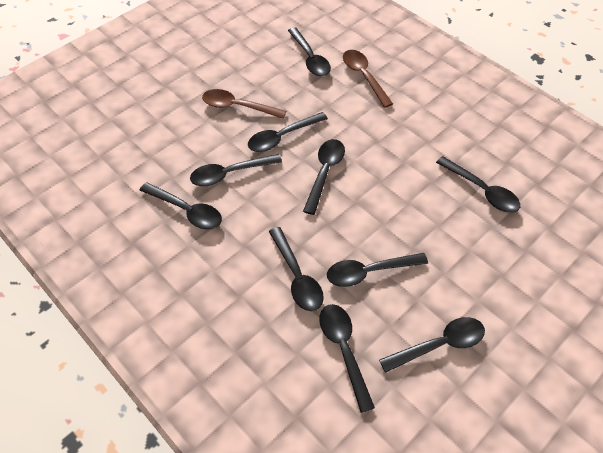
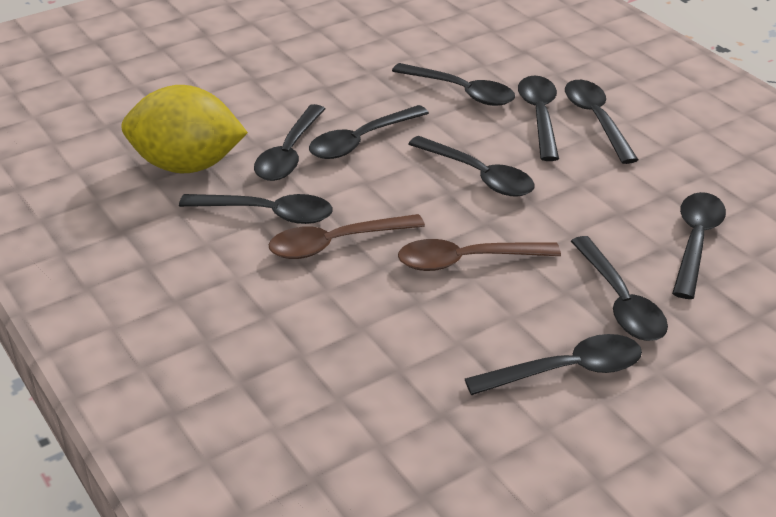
yellow lemon: 0 -> 1

